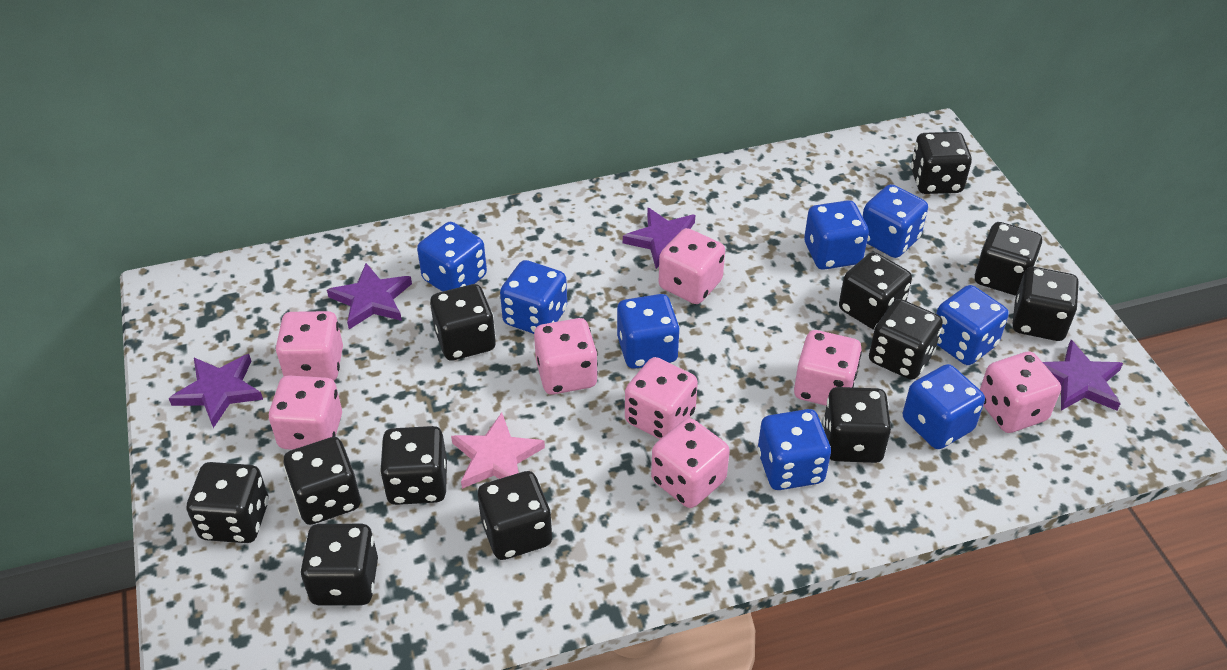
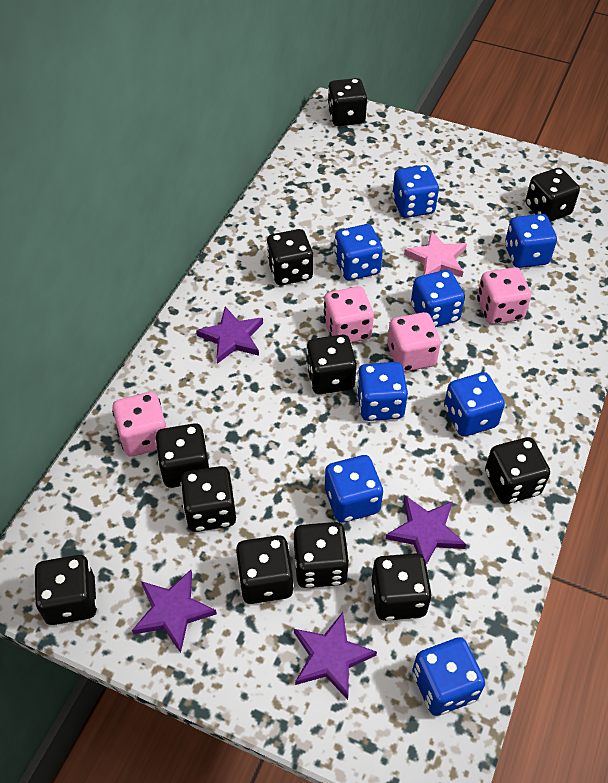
black dice: 12 -> 11
pink dice: 8 -> 4

